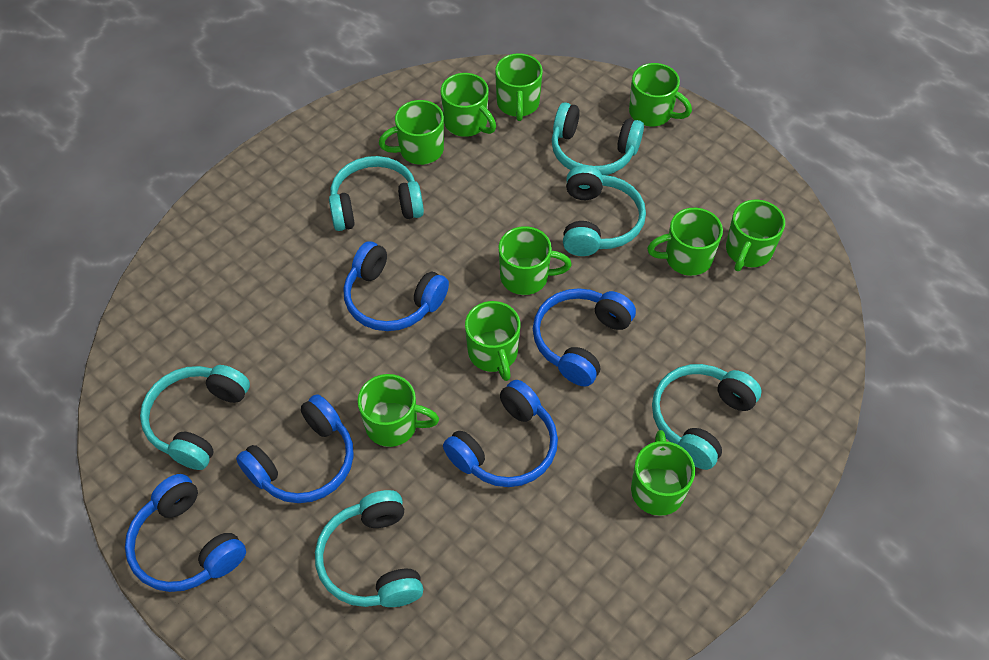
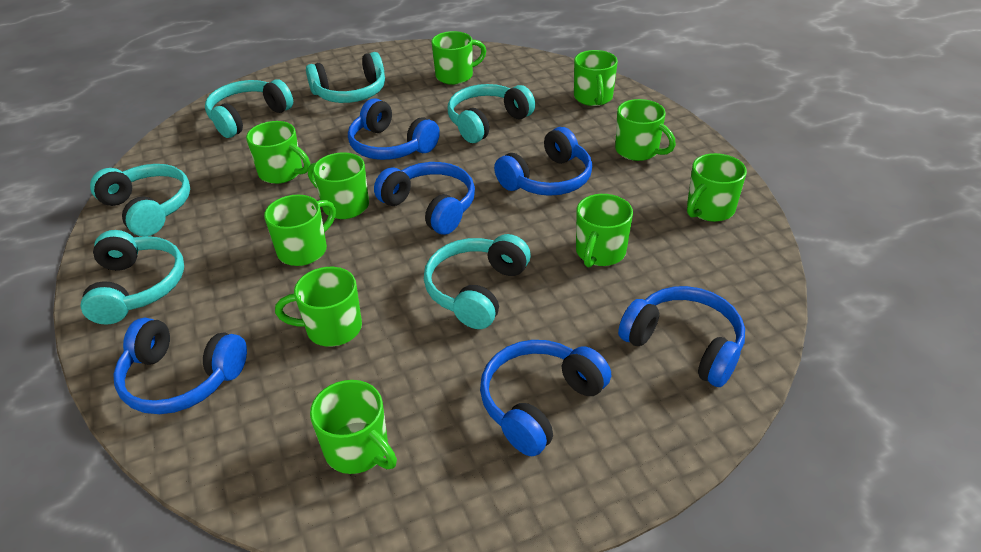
blue headphones: 5 -> 6

